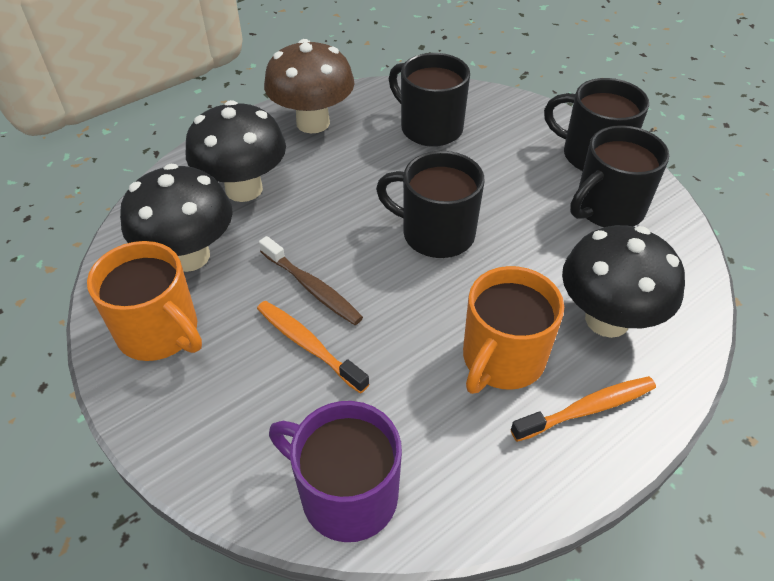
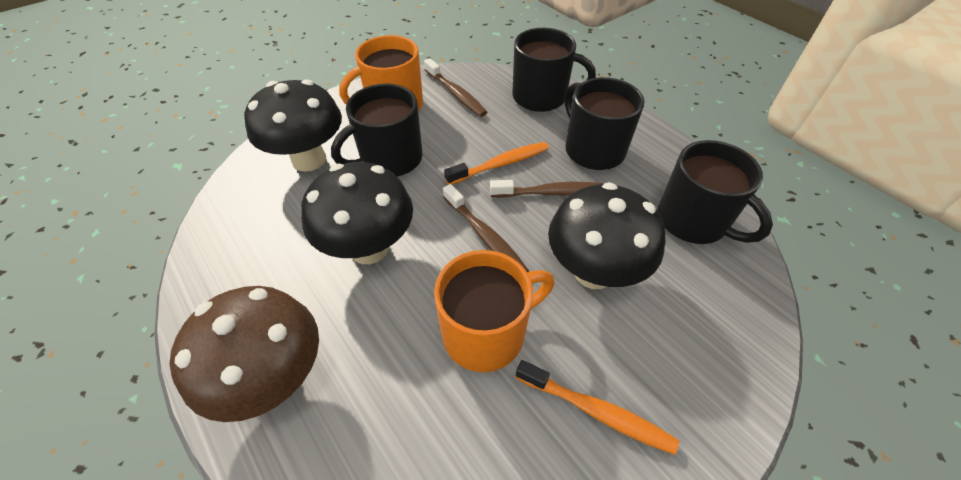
brown toothbrush: 1 -> 3
purple mug: 1 -> 0

